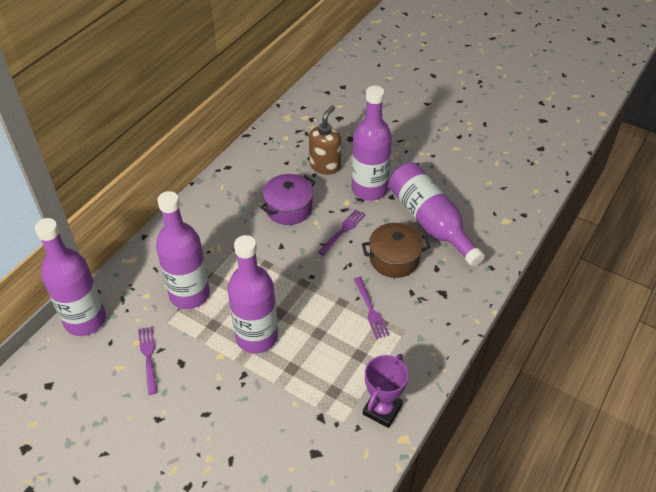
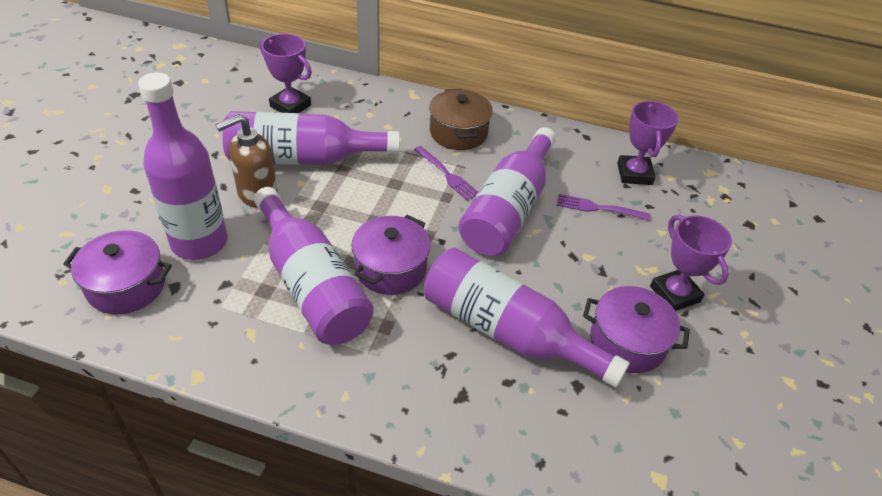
purple fork: 3 -> 2
purple pot: 1 -> 3
purple trophy: 1 -> 3

